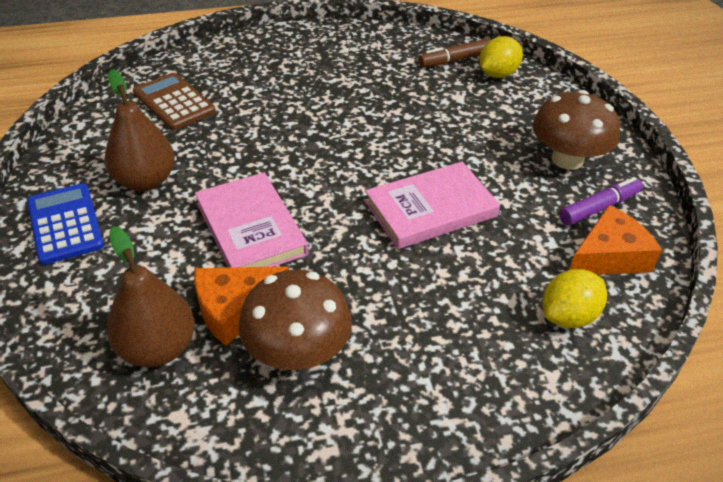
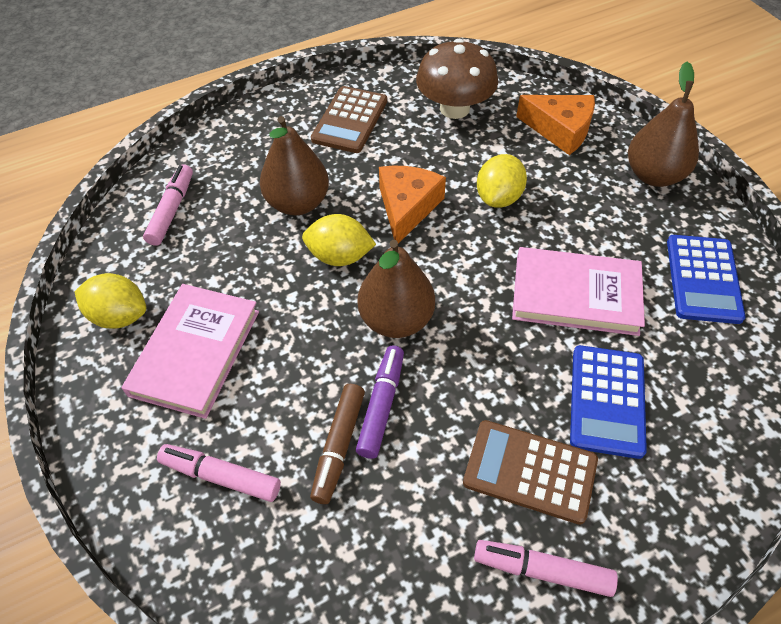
blue calculator: 1 -> 2
brown calculator: 1 -> 2
brown mushroom: 2 -> 1
brown pear: 2 -> 3
pink marker: 0 -> 3
yellow lemon: 2 -> 3

